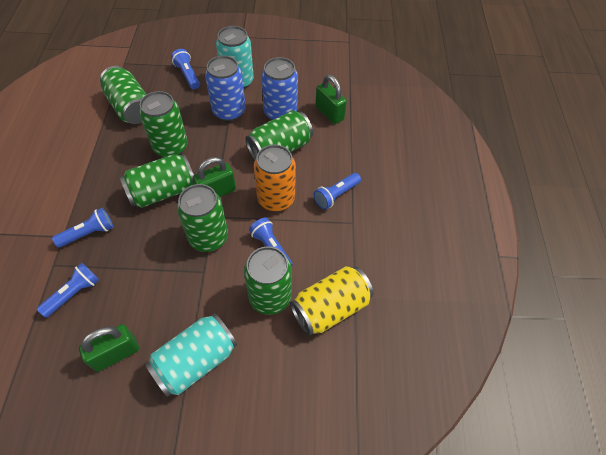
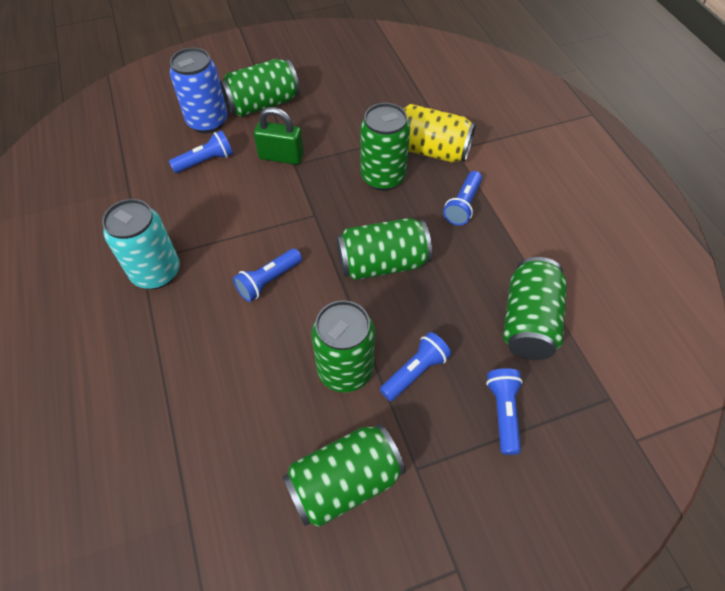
blue can: 2 -> 1
green padlock: 3 -> 1
orange can: 1 -> 0
turquoise can: 2 -> 1

